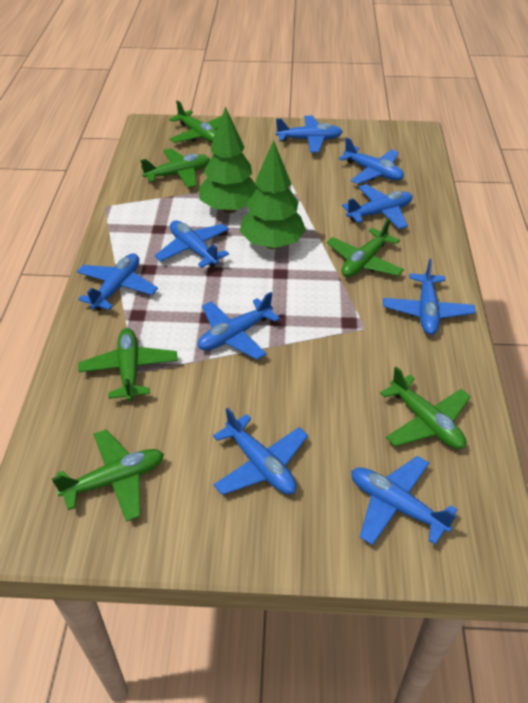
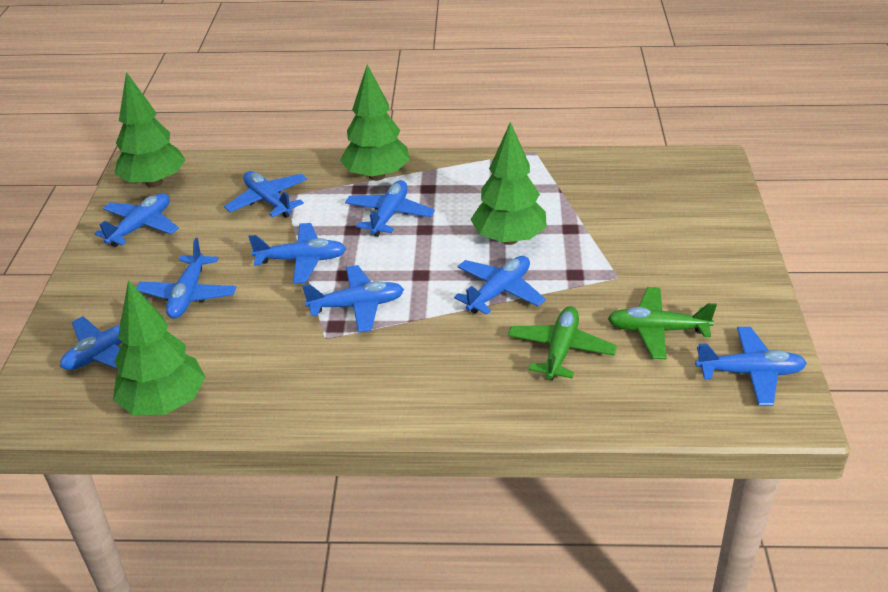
green plane: 6 -> 2
green tree: 2 -> 4

